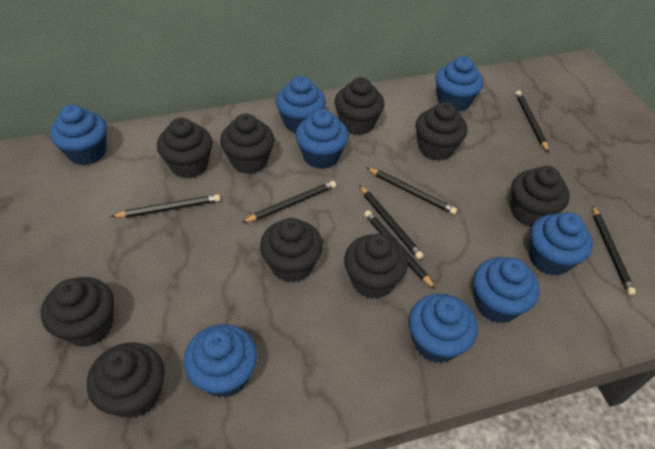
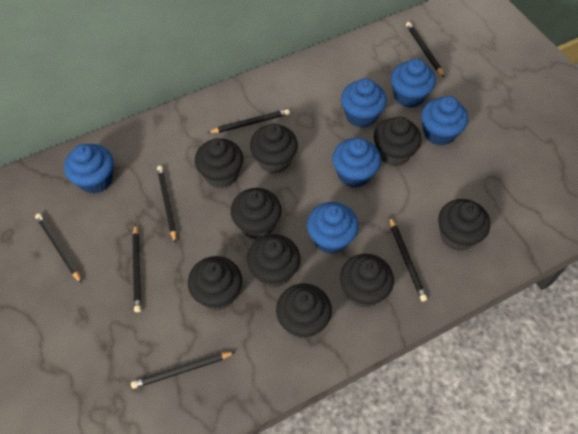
blue cupcake: 8 -> 6

